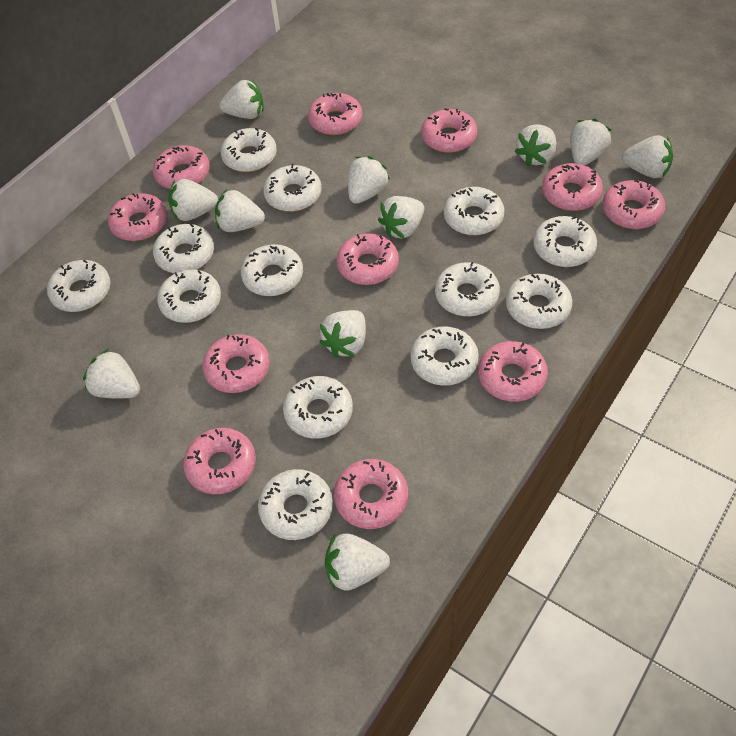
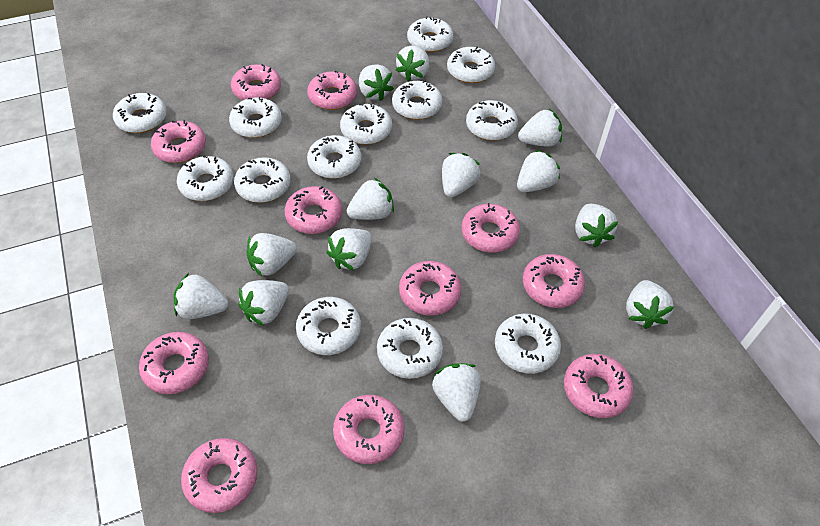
white strawberry: 11 -> 13

